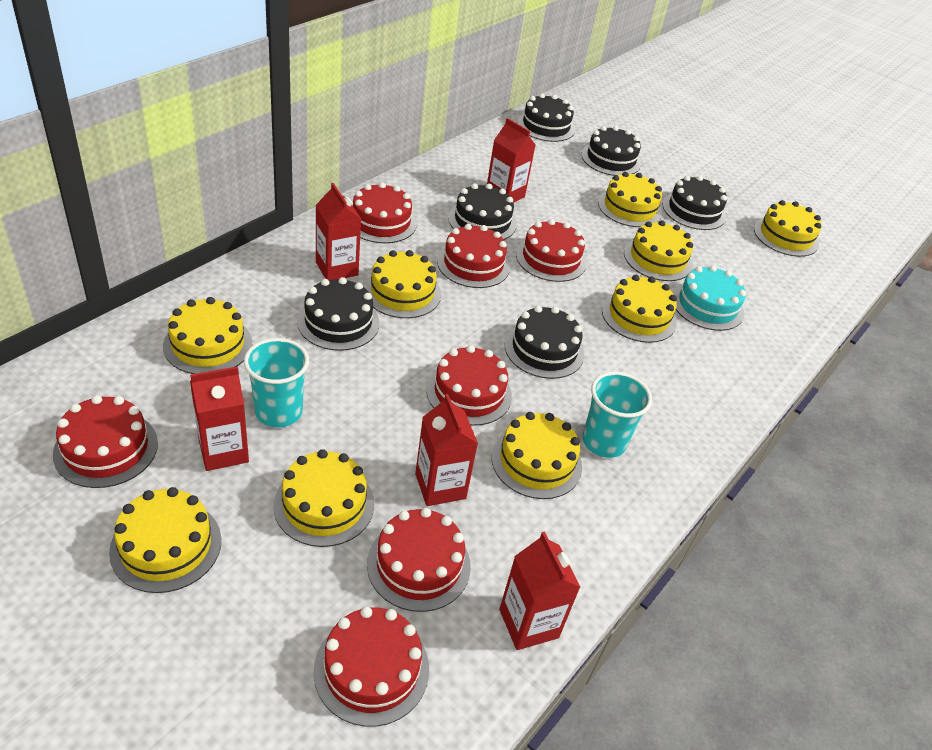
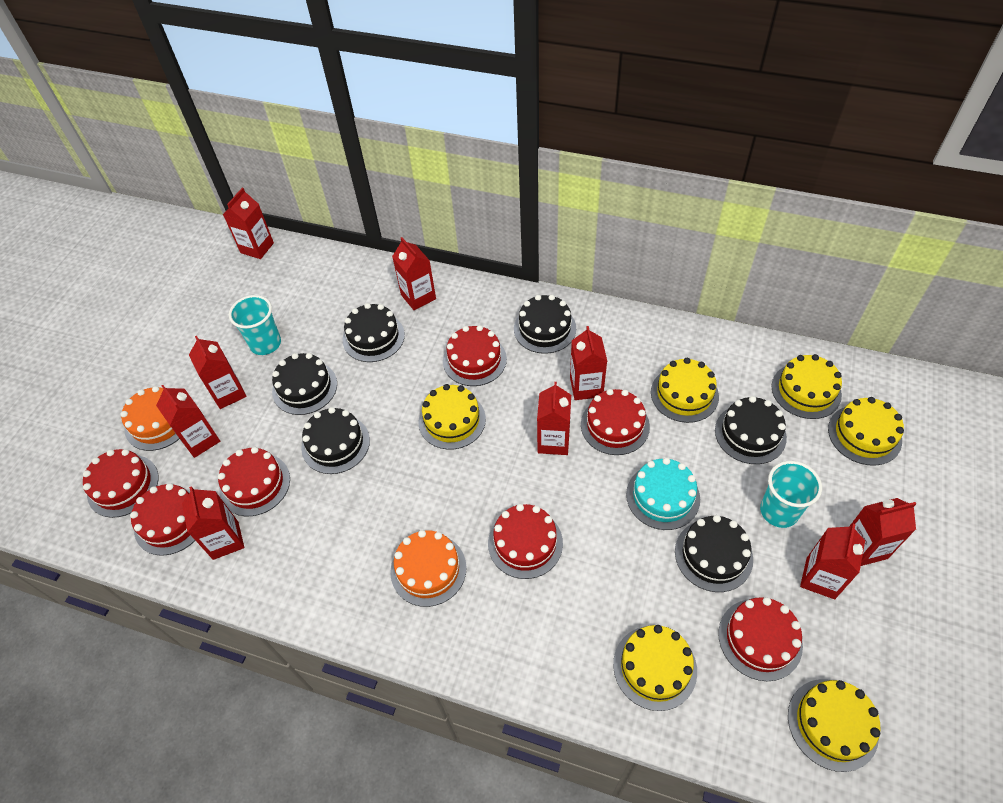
orange cake: 0 -> 2
red carton: 5 -> 9
yellow cake: 9 -> 6

